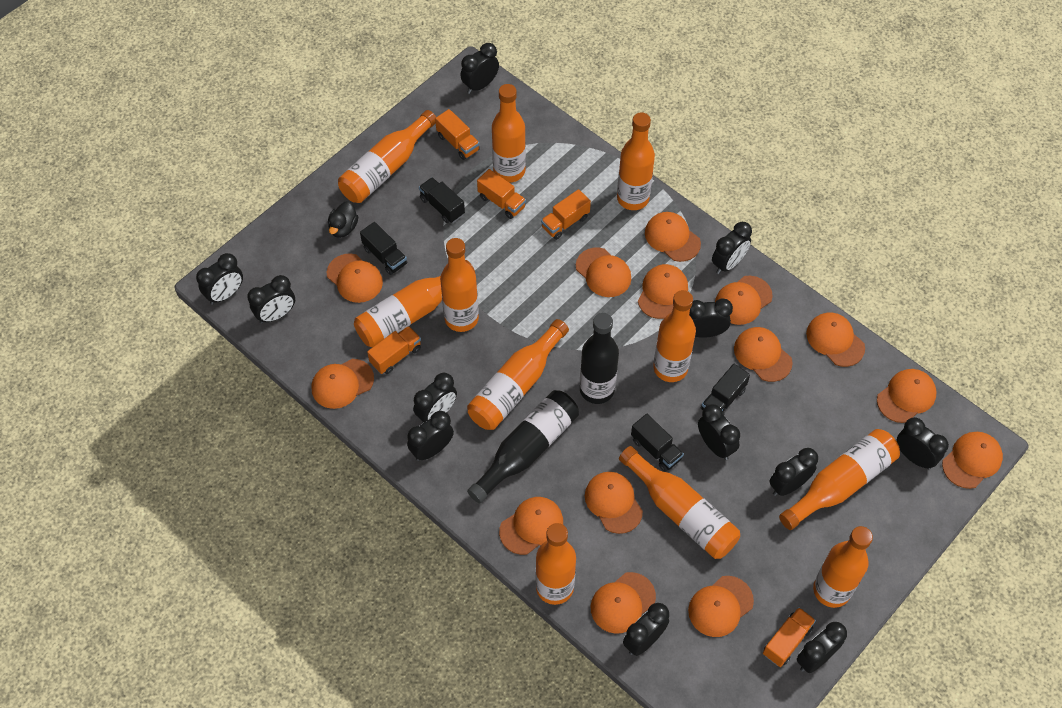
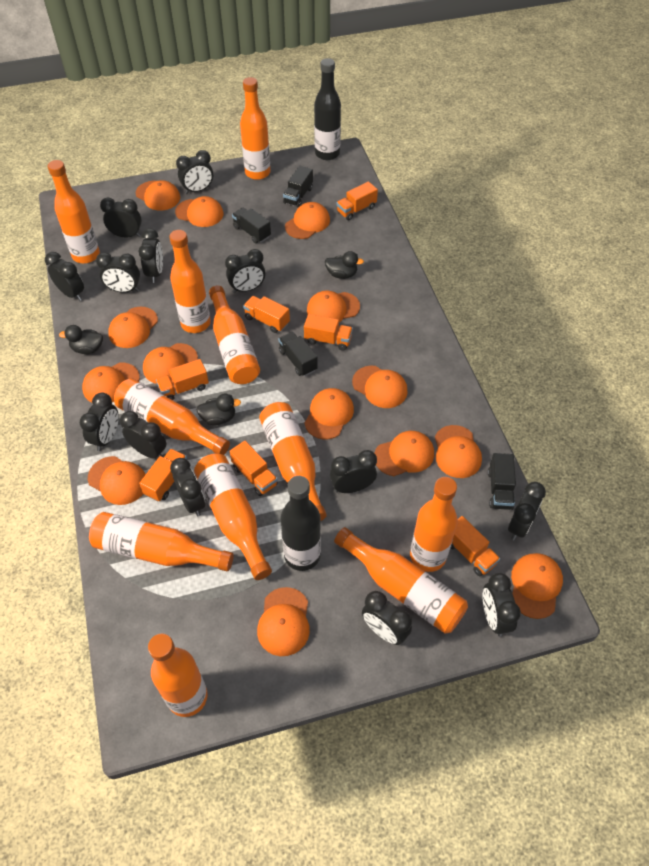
black clock: 12 -> 13
black duck: 1 -> 3
orange truck: 5 -> 7

